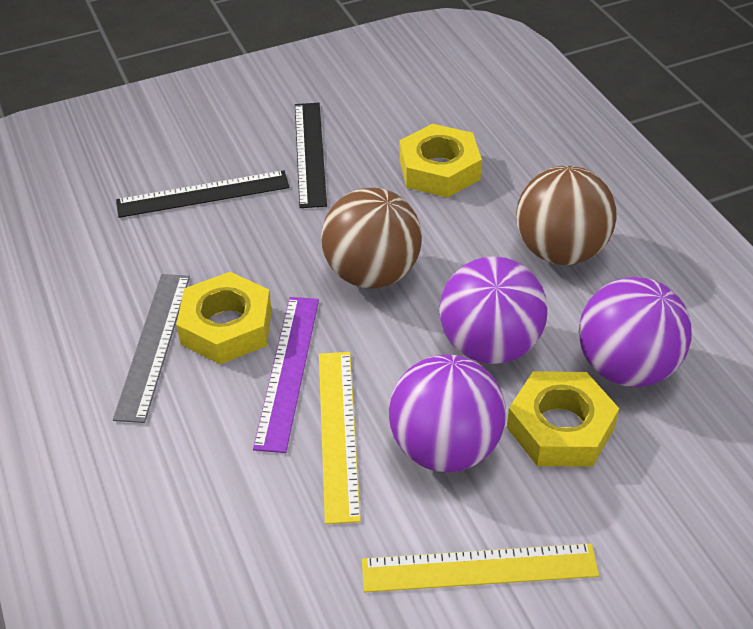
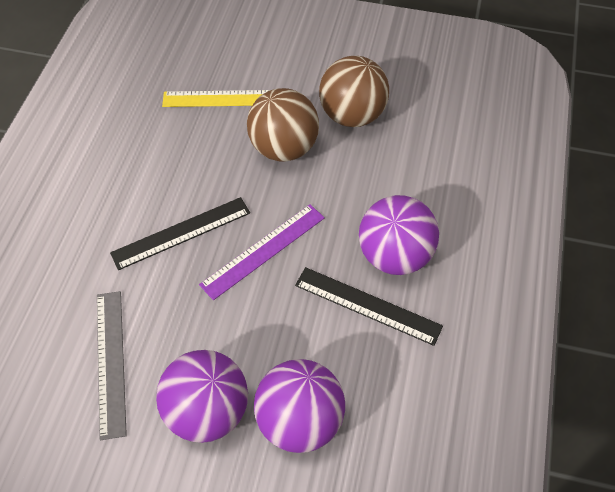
yellow nut: 3 -> 0
yellow ruler: 2 -> 1

